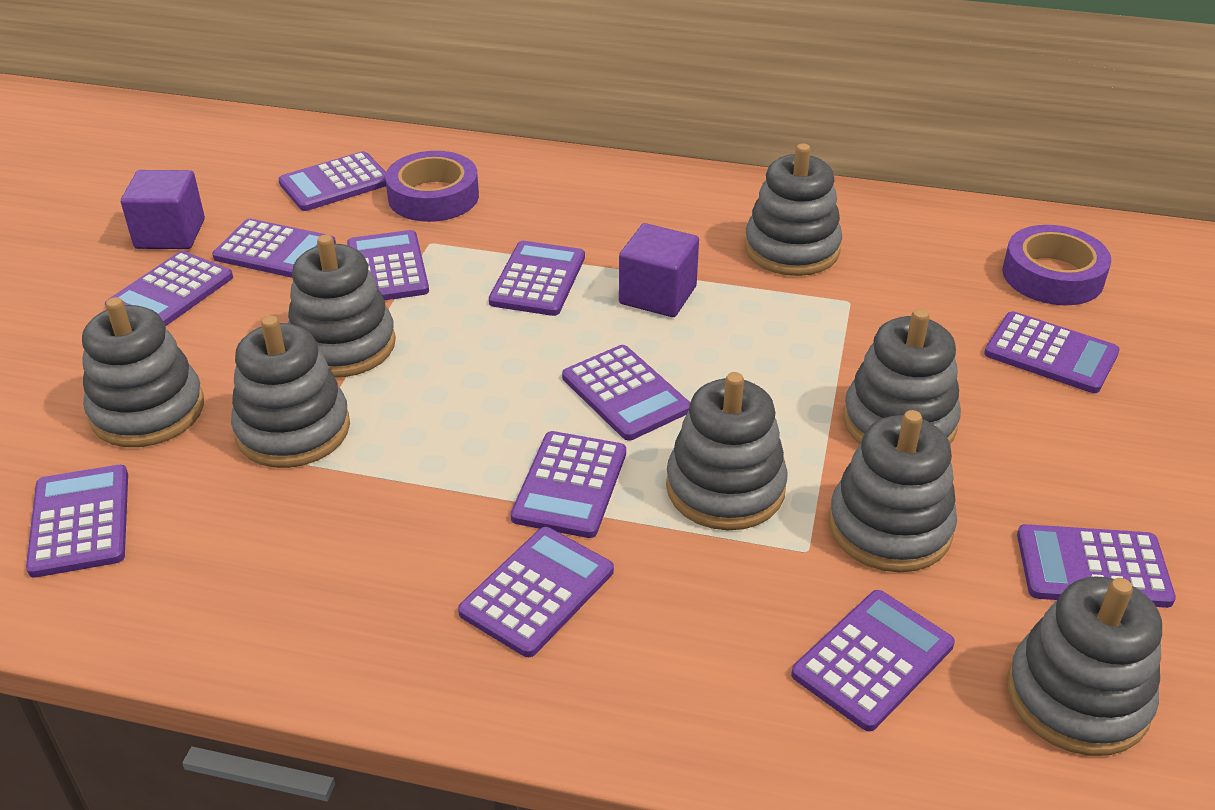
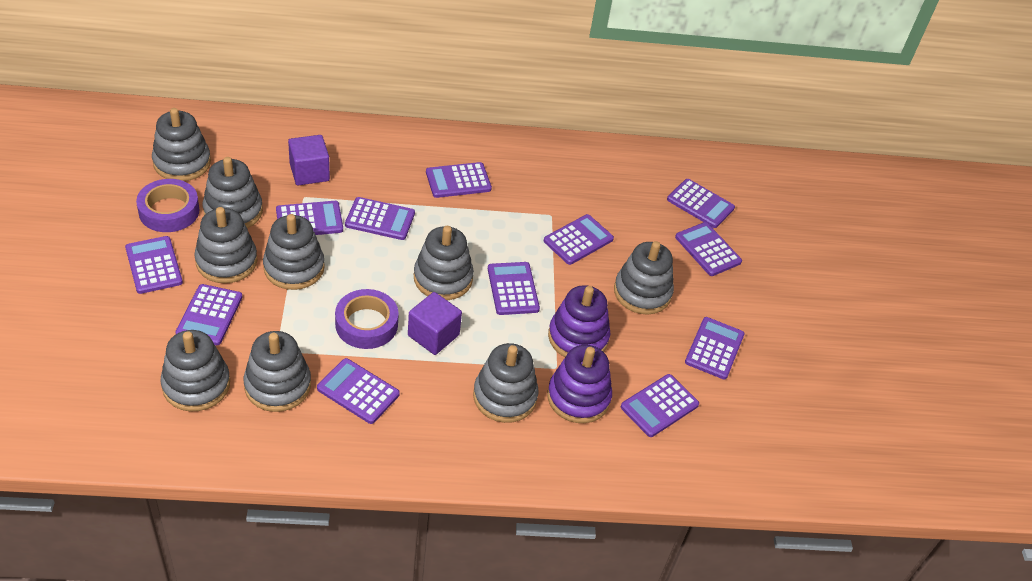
grey stacking toy: 8 -> 9
purple stacking toy: 0 -> 2

